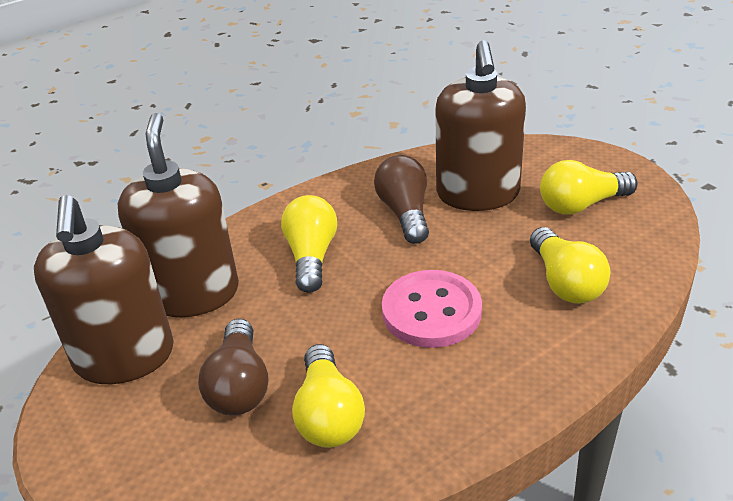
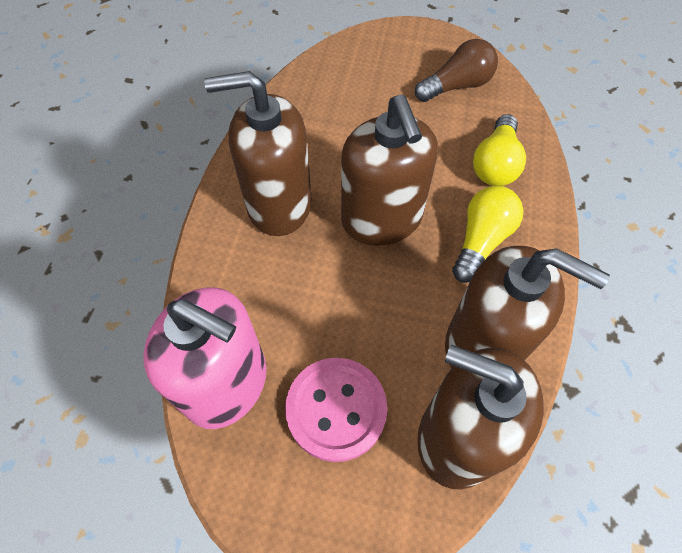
brown light bulb: 2 -> 1
brown soap dispenser: 3 -> 4
pink soap dispenser: 0 -> 1
yellow light bulb: 4 -> 2

